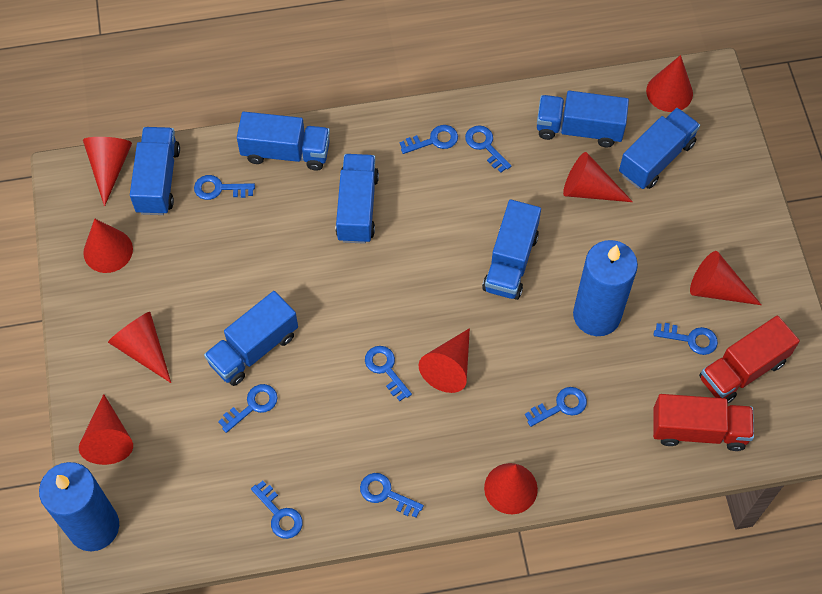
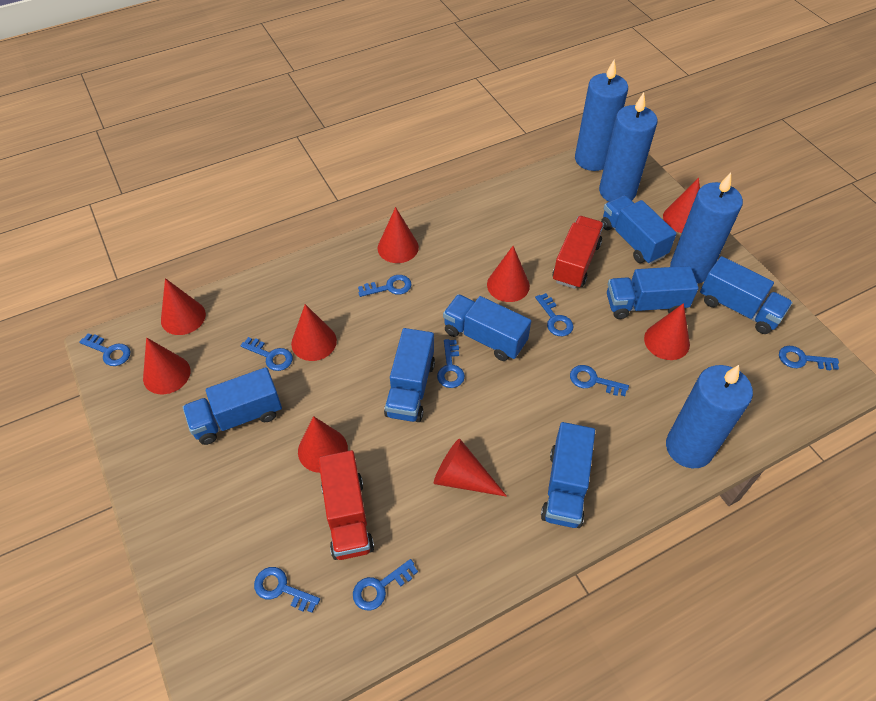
blue candle: 2 -> 4

